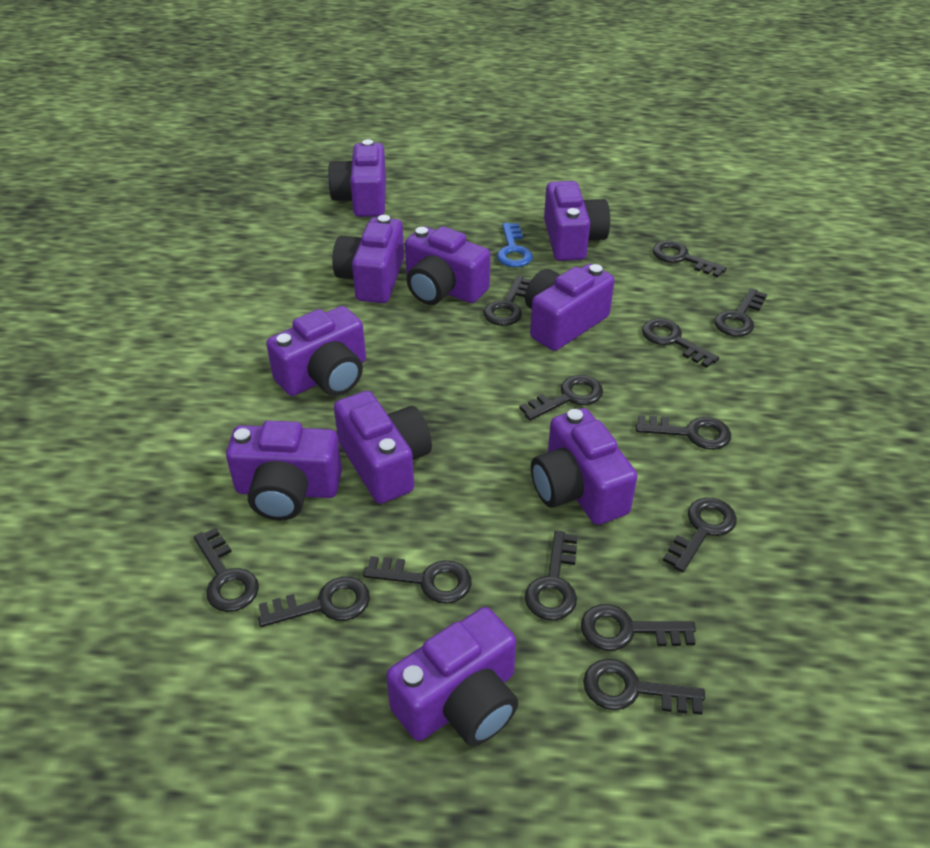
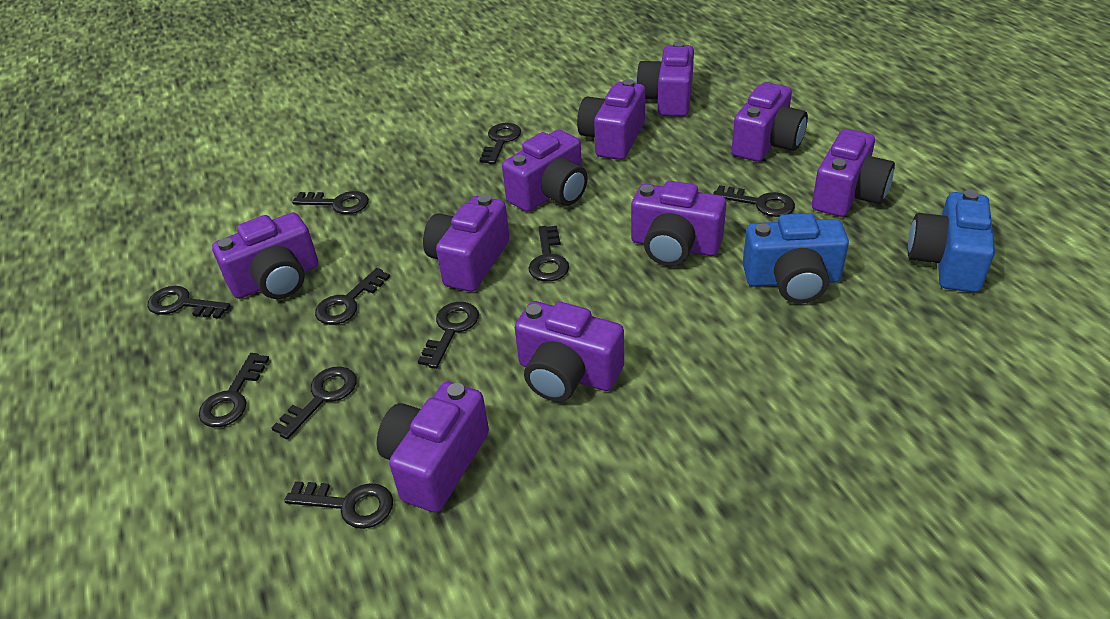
black key: 13 -> 10
blue camera: 0 -> 2
blue key: 1 -> 0

